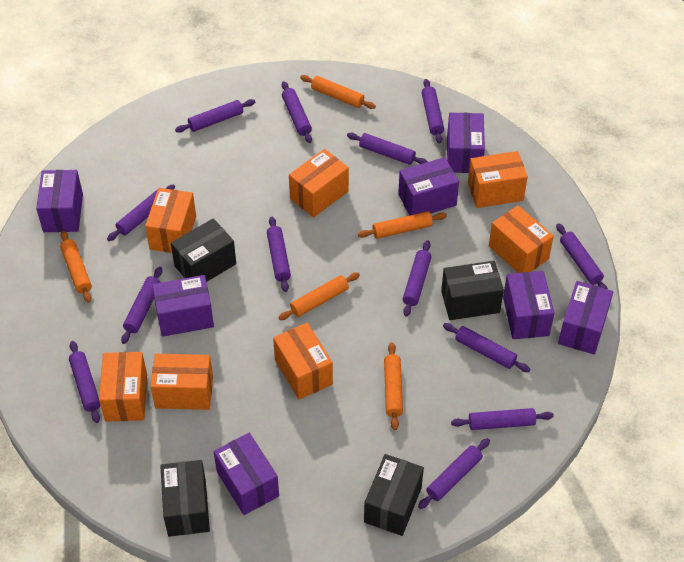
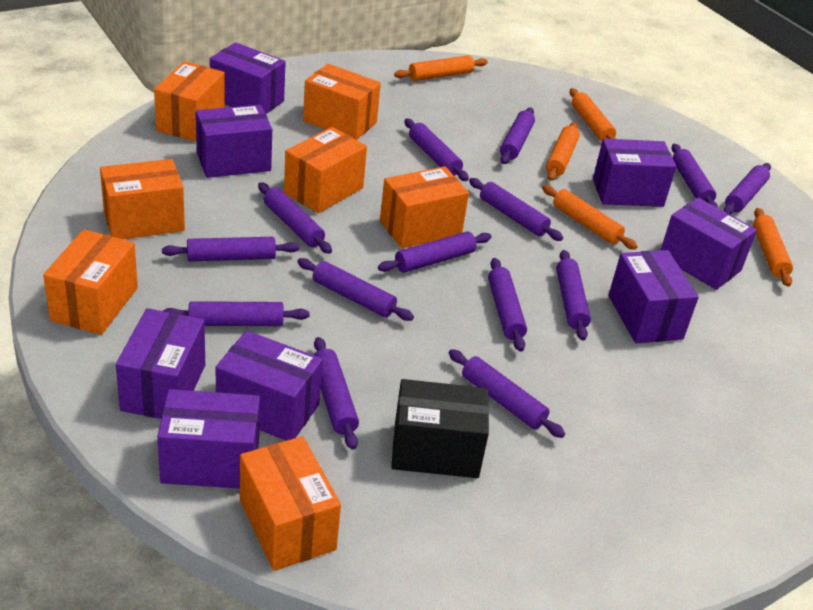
black box: 4 -> 1
purple box: 7 -> 8
purple rolling pin: 13 -> 14

